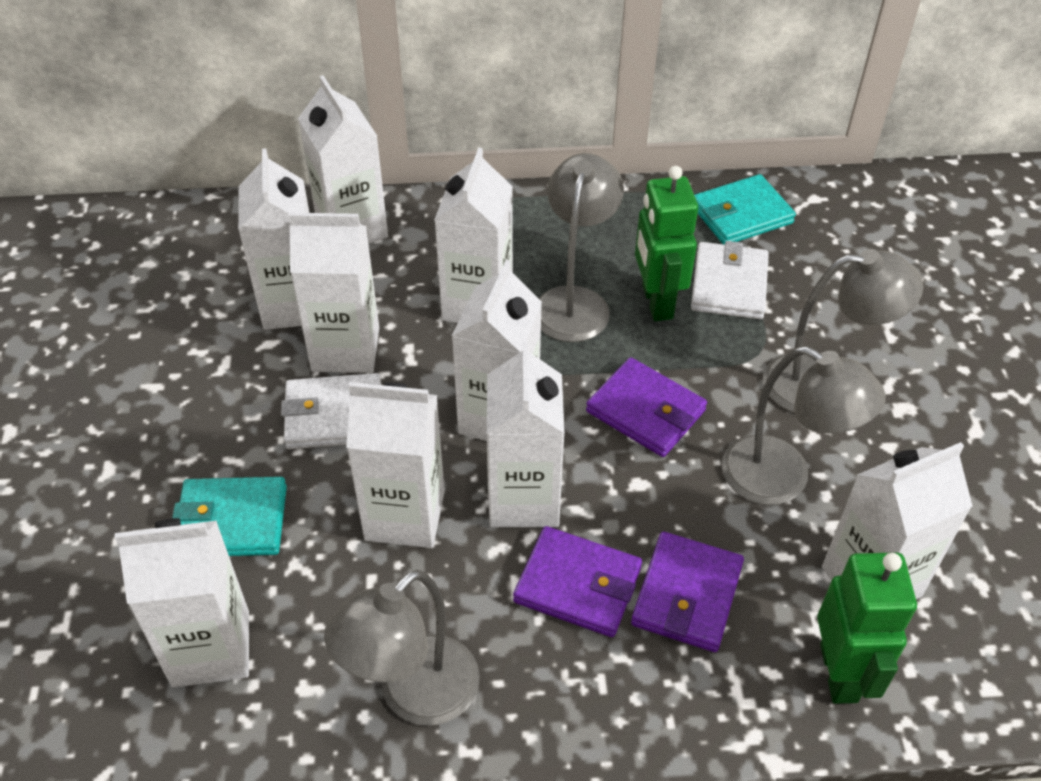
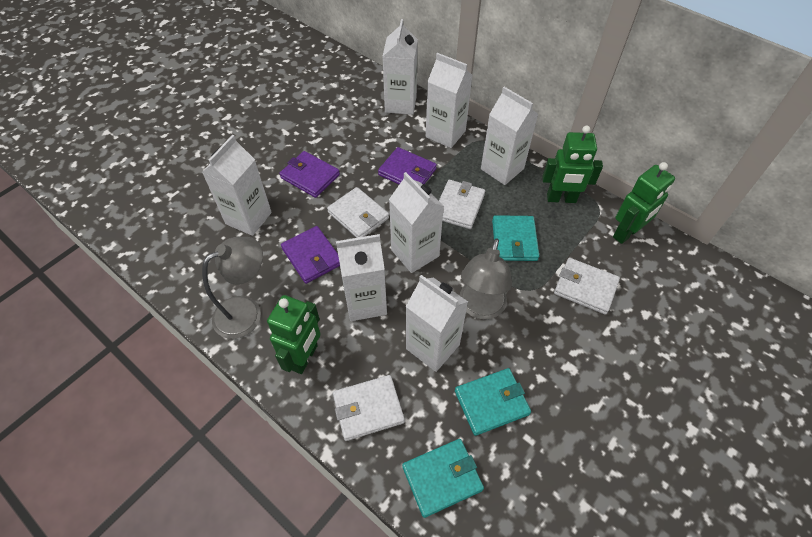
green robot: 2 -> 3
grey lamp: 4 -> 2
turquoise wallet: 2 -> 3
white carton: 9 -> 7
white wallet: 2 -> 4

